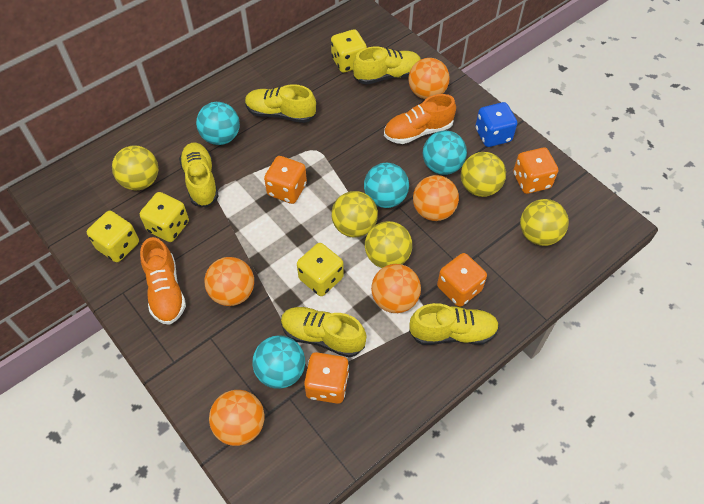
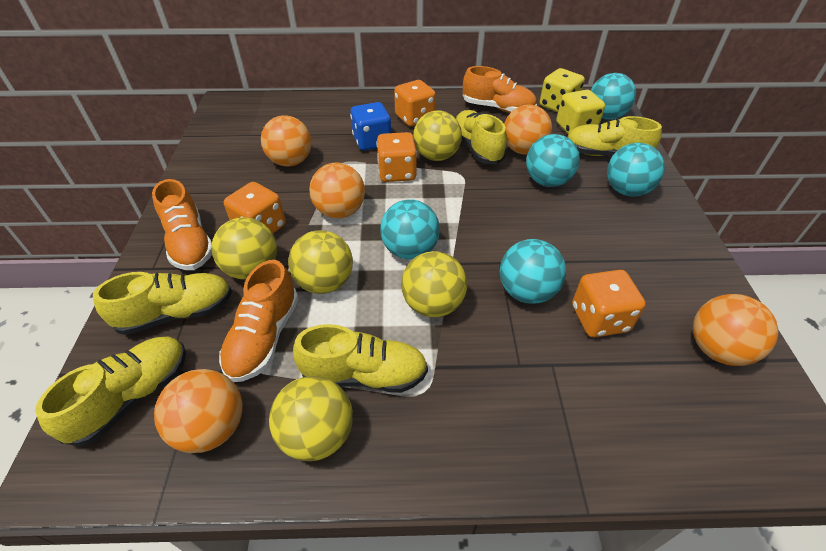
orange shoe: 2 -> 3
turquoise ball: 4 -> 5
yellow dice: 4 -> 2

